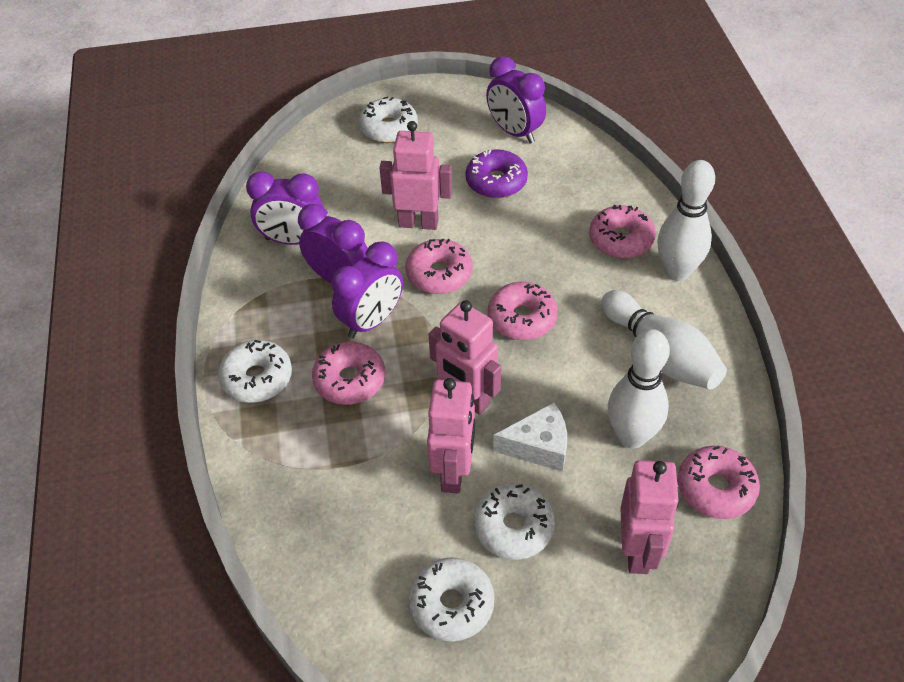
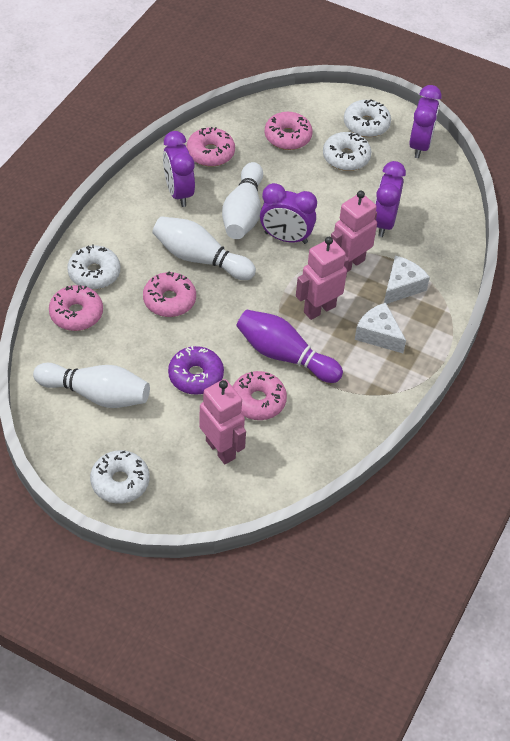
pink robot: 4 -> 3
purple bowling pin: 0 -> 1
white cheese: 1 -> 2

